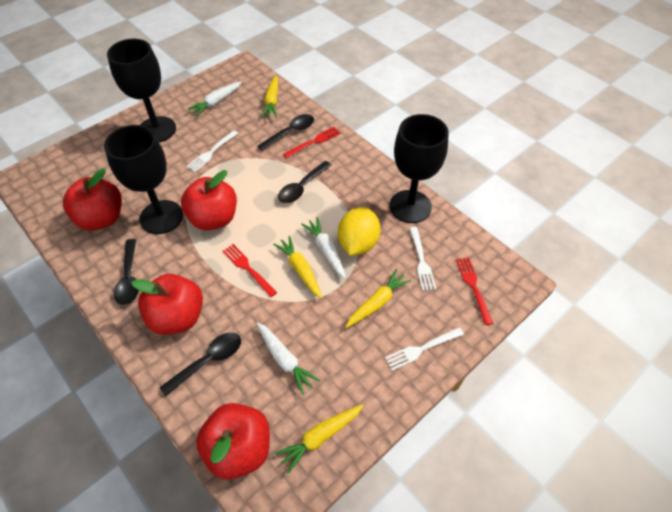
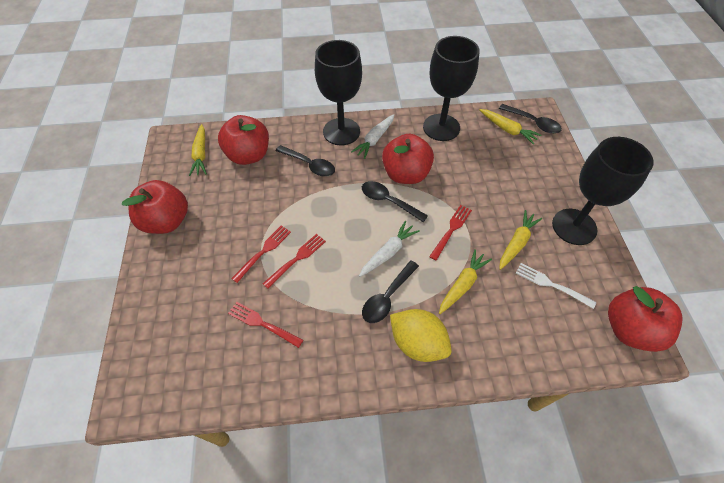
red fork: 3 -> 4
white carrot: 3 -> 2
white fork: 3 -> 1

